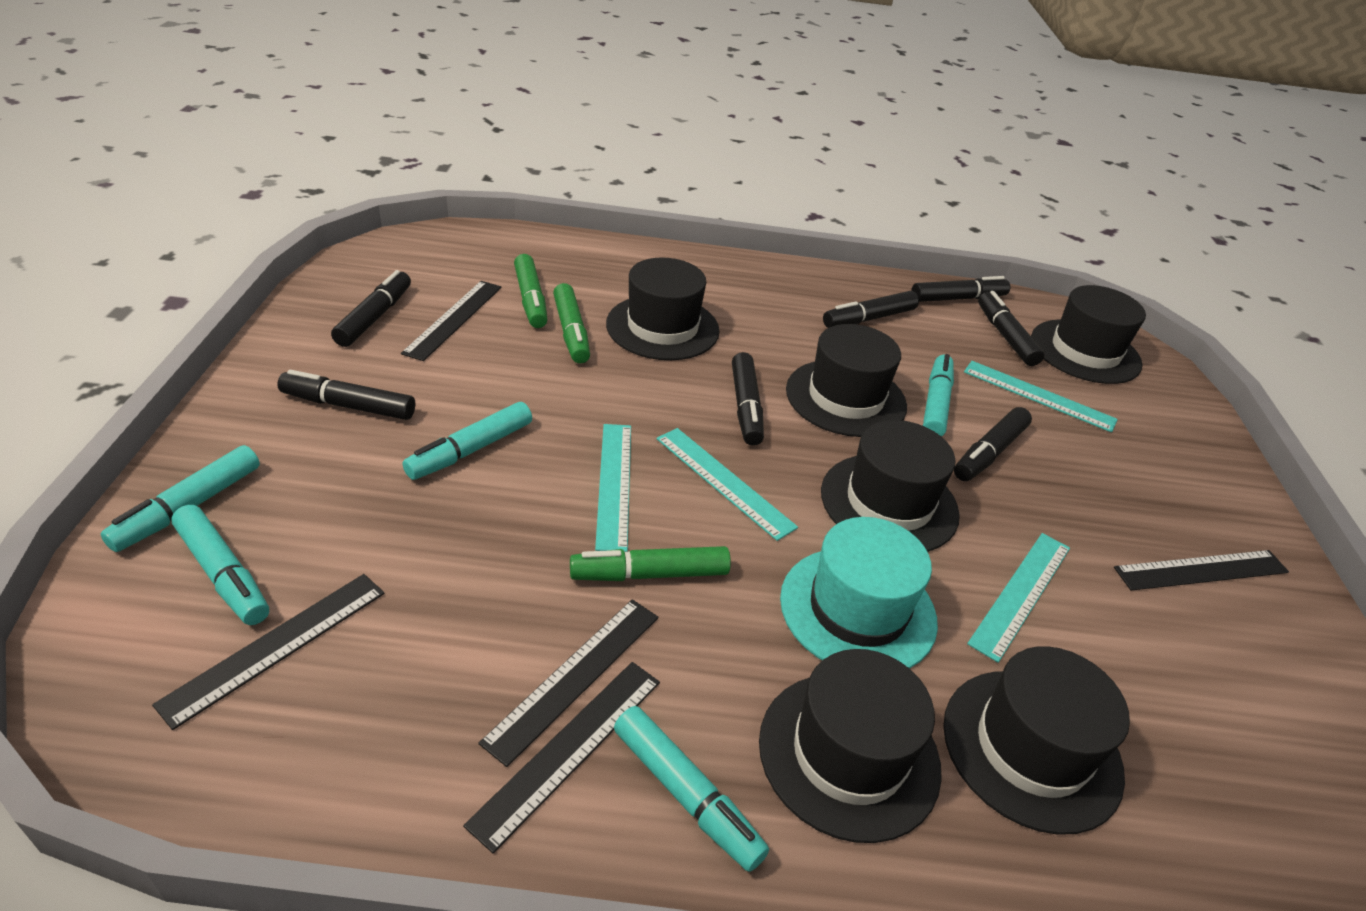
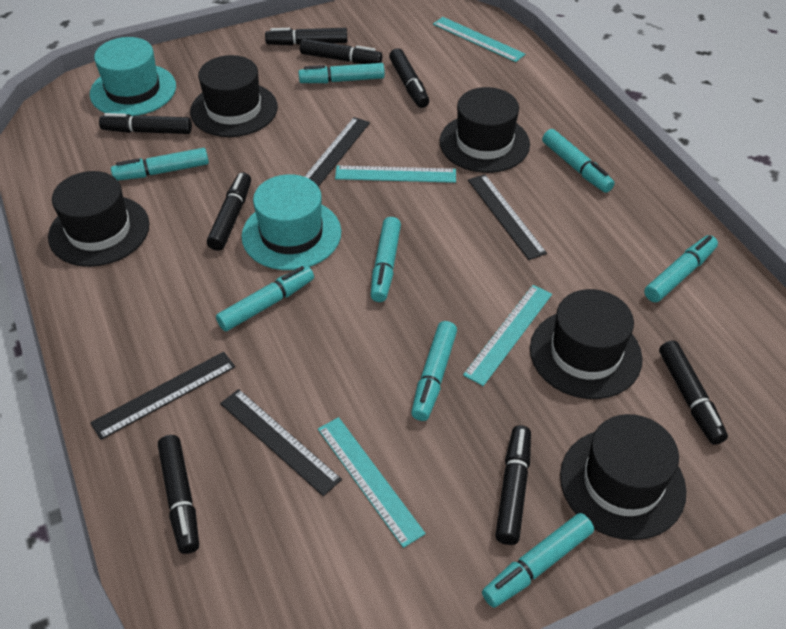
black hat: 6 -> 5
black marker: 7 -> 8
black ruler: 5 -> 4
green marker: 3 -> 0
turquoise hat: 1 -> 2
turquoise marker: 5 -> 8

